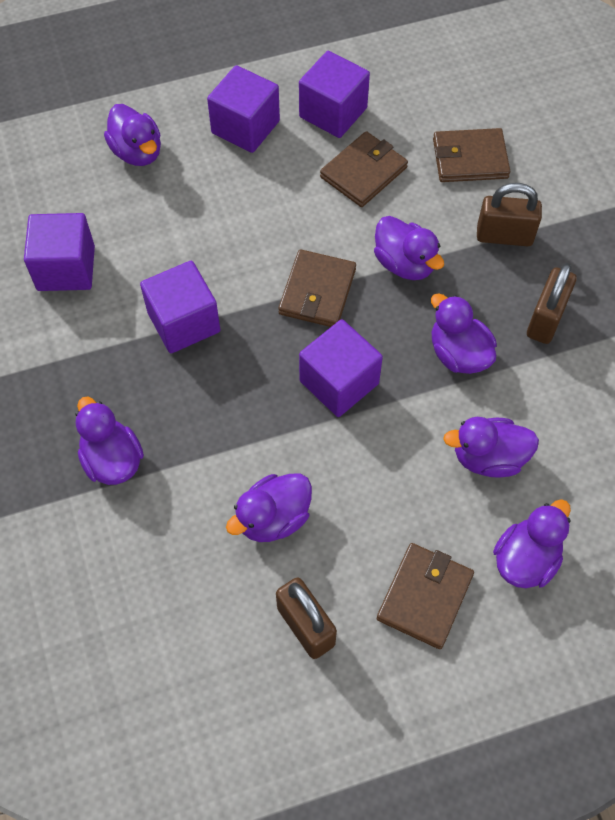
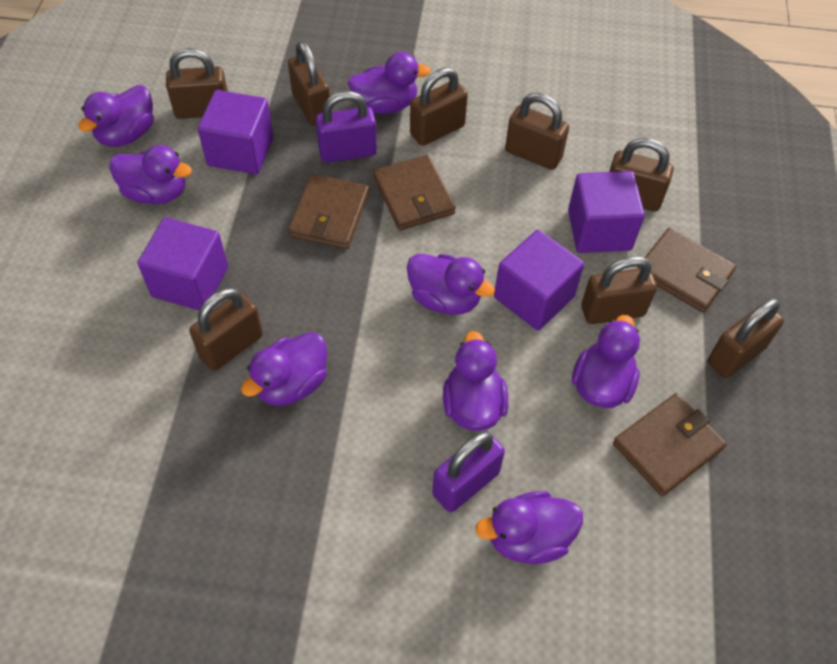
brown padlock: 3 -> 8
purple cube: 5 -> 4
purple duck: 7 -> 8
purple padlock: 0 -> 2

